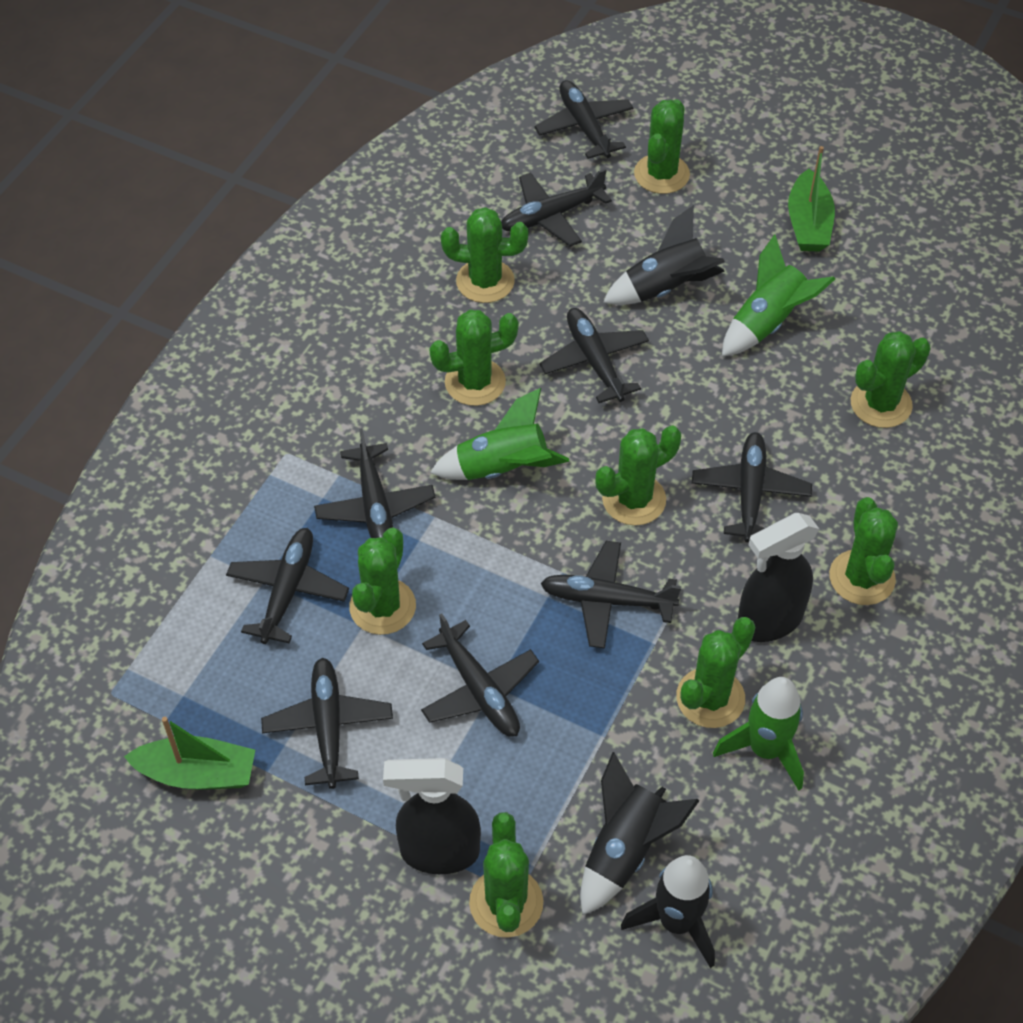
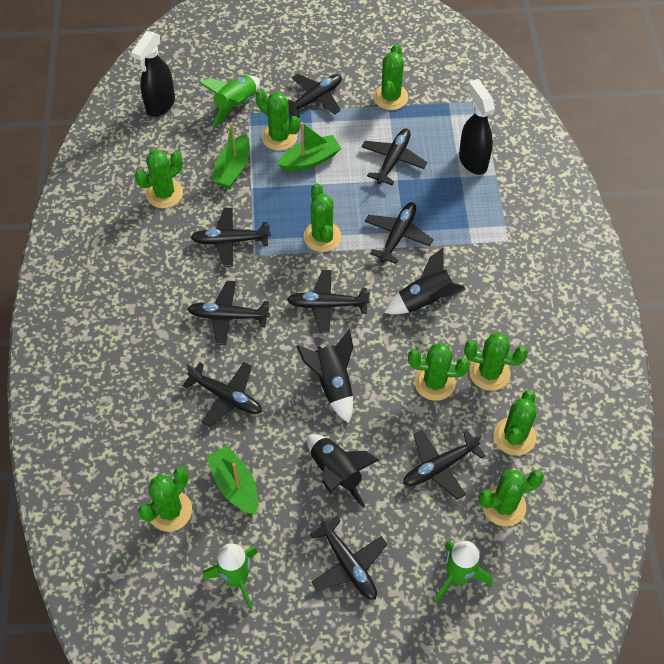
green boat: 2 -> 3

